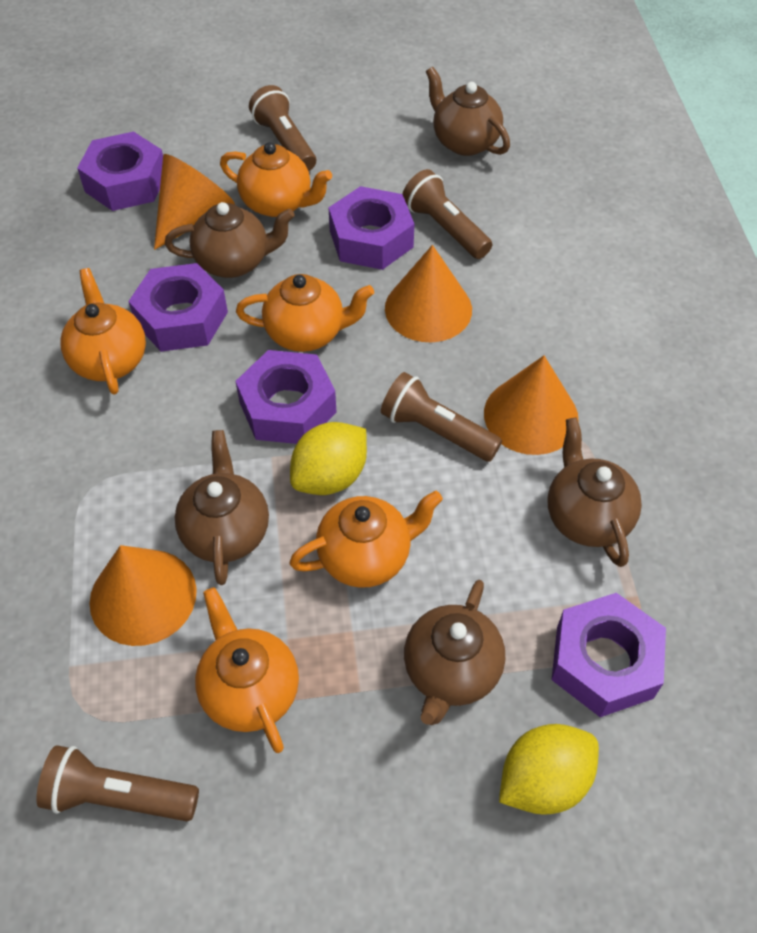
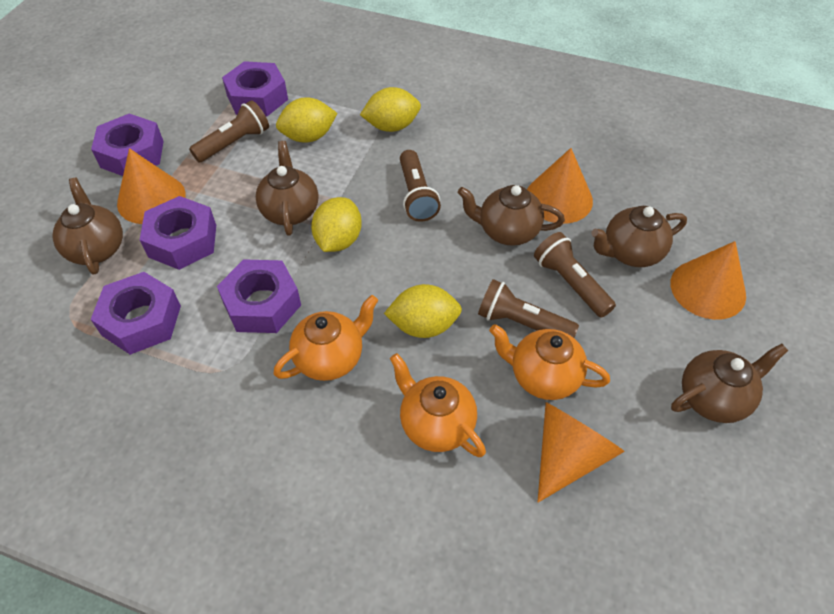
orange teapot: 5 -> 3
yellow lemon: 2 -> 4

